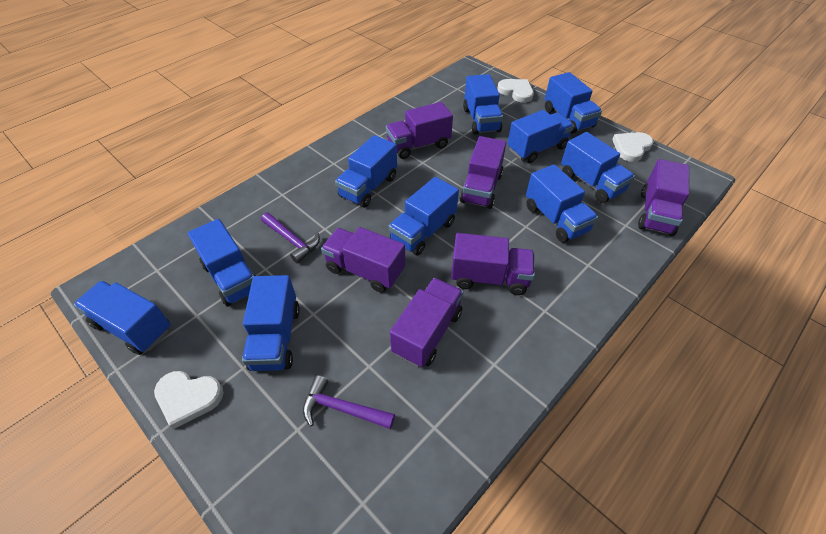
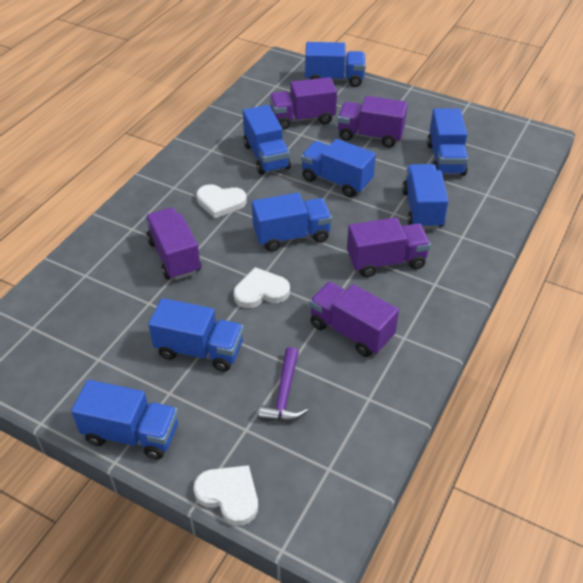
blue truck: 10 -> 8
purple hammer: 2 -> 1
purple truck: 6 -> 5

